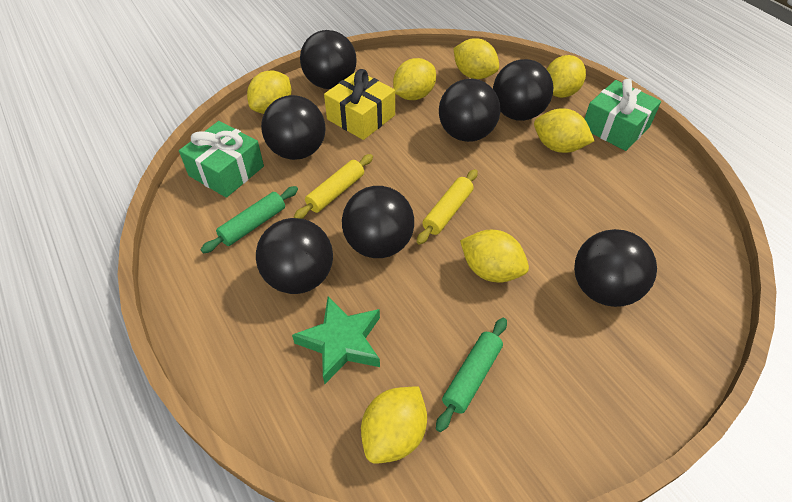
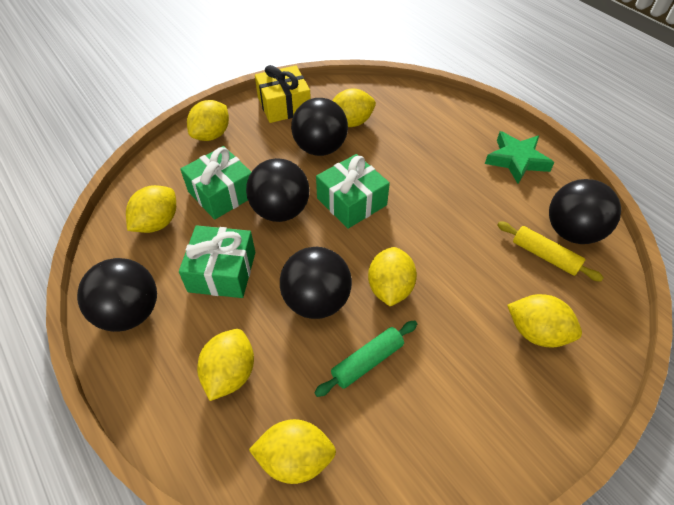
black ball: 7 -> 5
green gift: 2 -> 3
green rolling pin: 2 -> 1
yellow rolling pin: 2 -> 1

